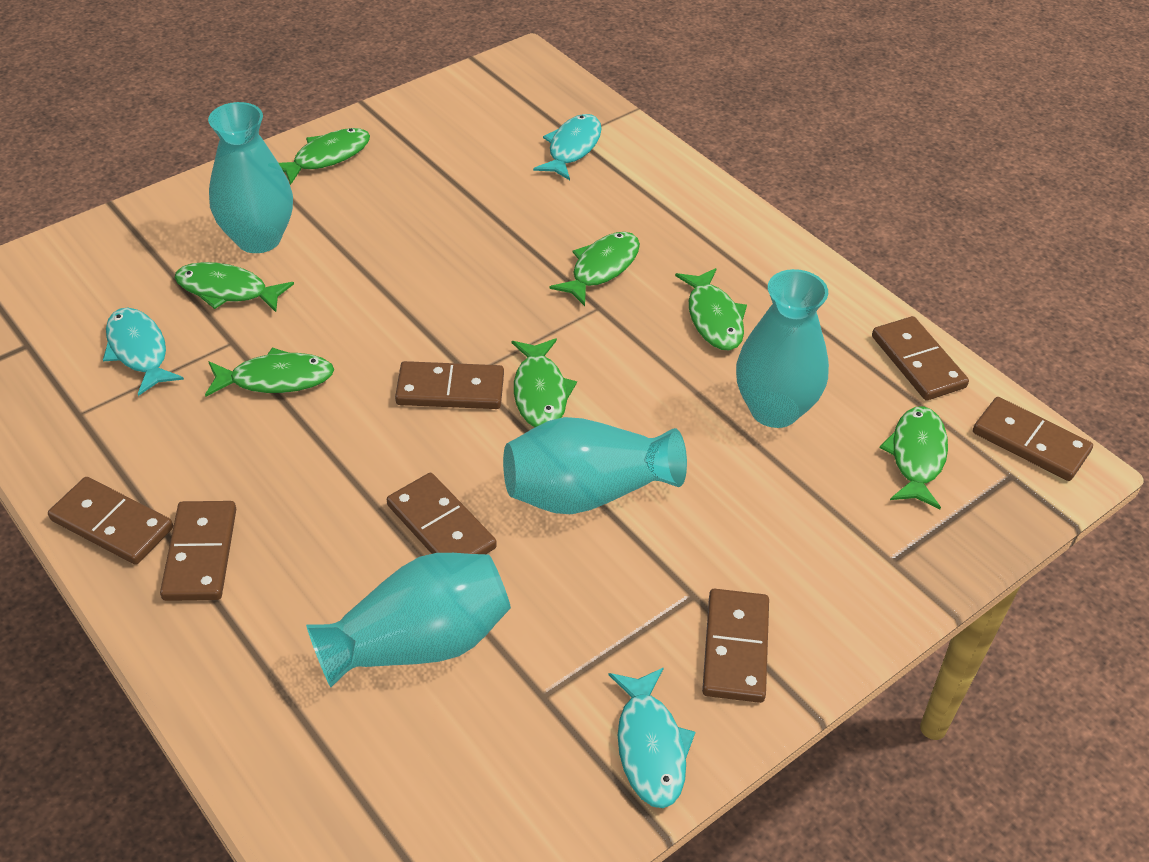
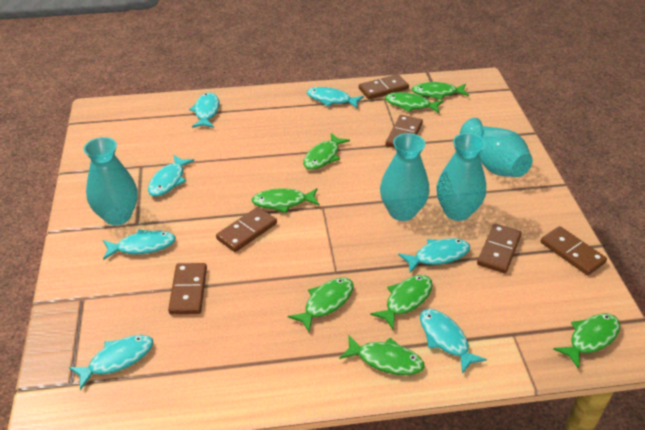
brown domino: 7 -> 6
green fish: 7 -> 8
turquoise fish: 3 -> 7

